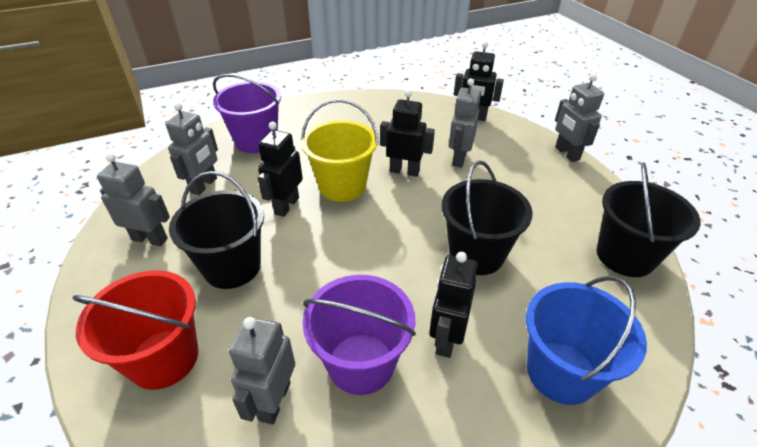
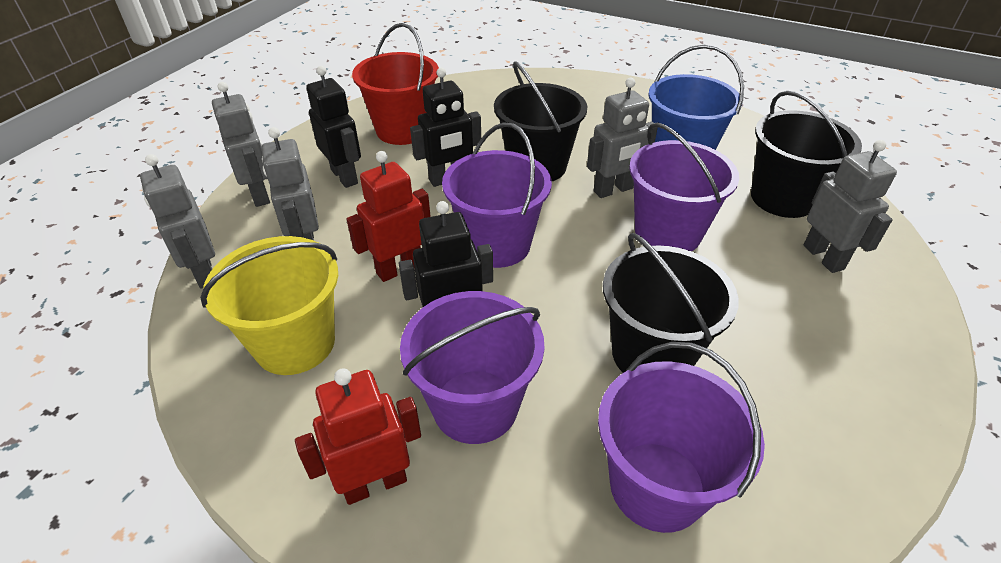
black robot: 4 -> 3
purple bucket: 2 -> 4
red robot: 0 -> 2

